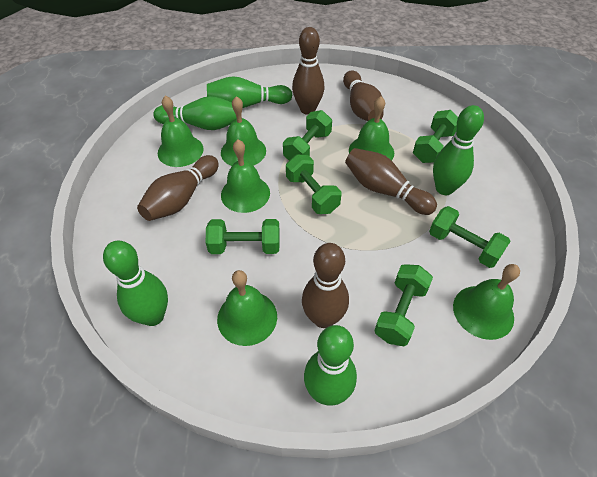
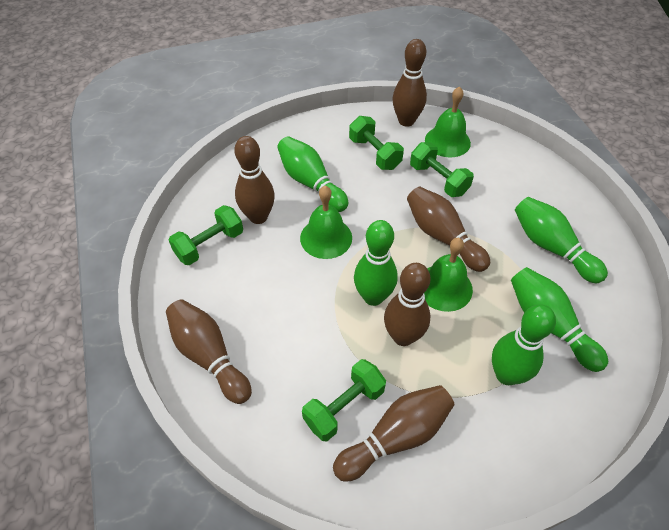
brown bowling pin: 5 -> 6
green bell: 6 -> 3
green dumbbell: 6 -> 4

